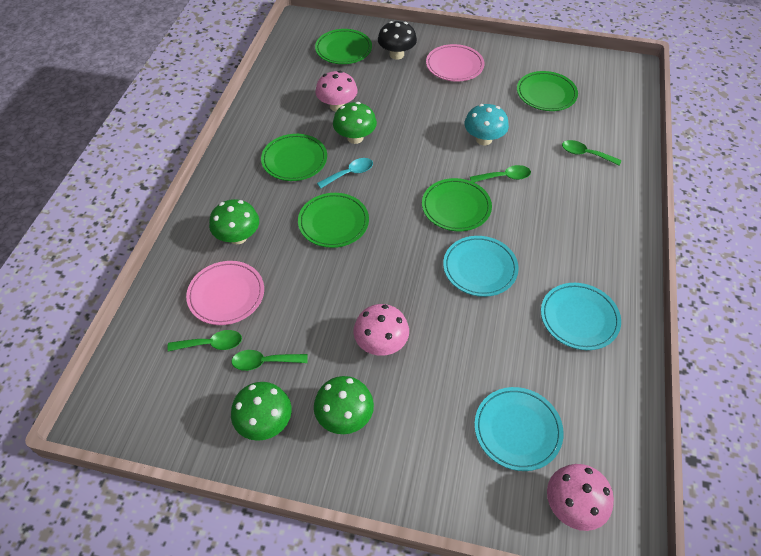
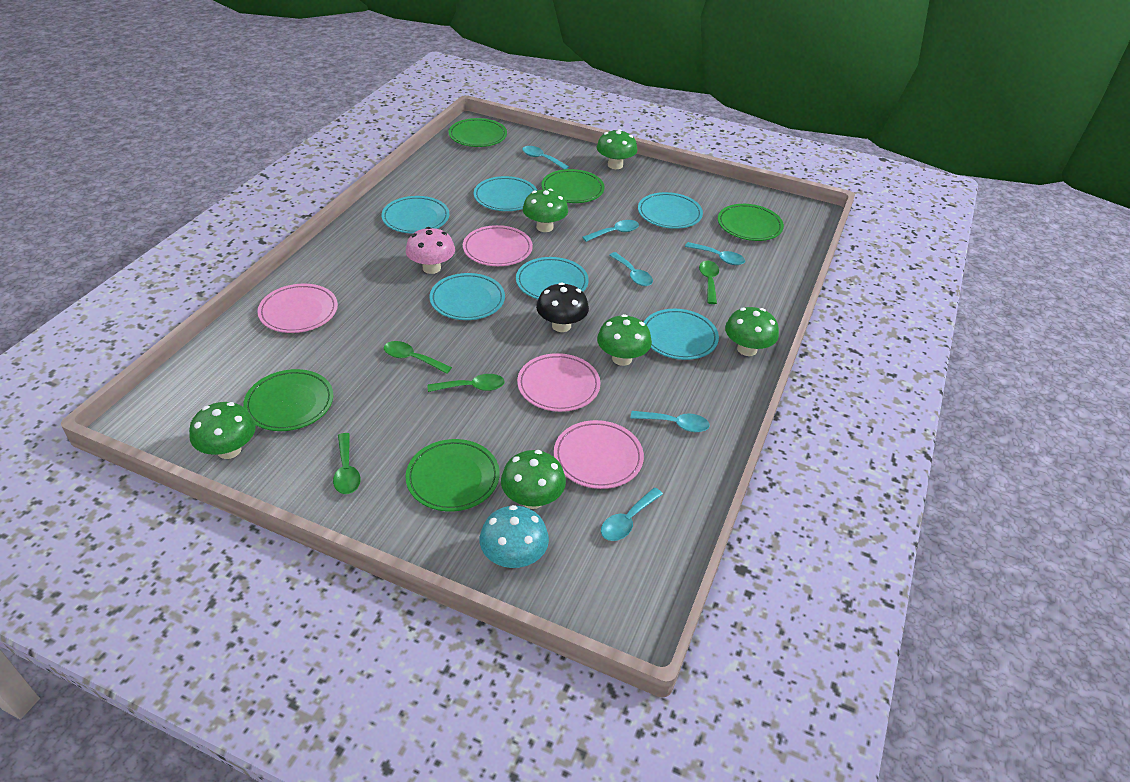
green mushroom: 4 -> 6
pink mushroom: 3 -> 1
pink plate: 2 -> 4
turquoise plate: 3 -> 6
turquoise spoon: 1 -> 6

